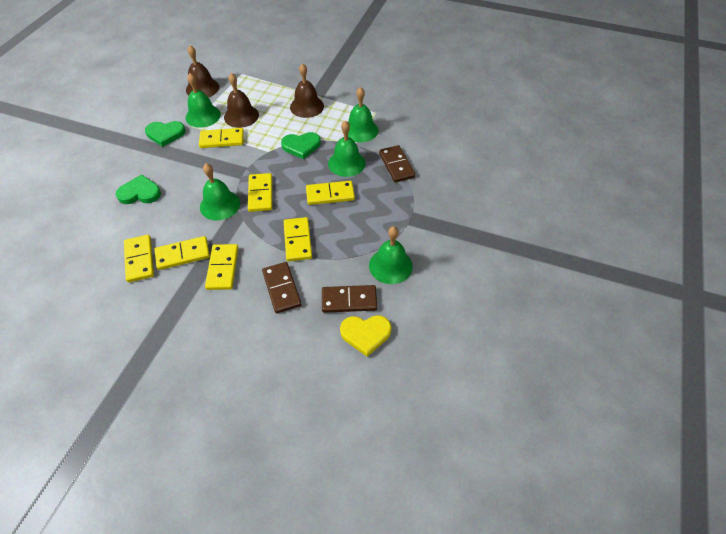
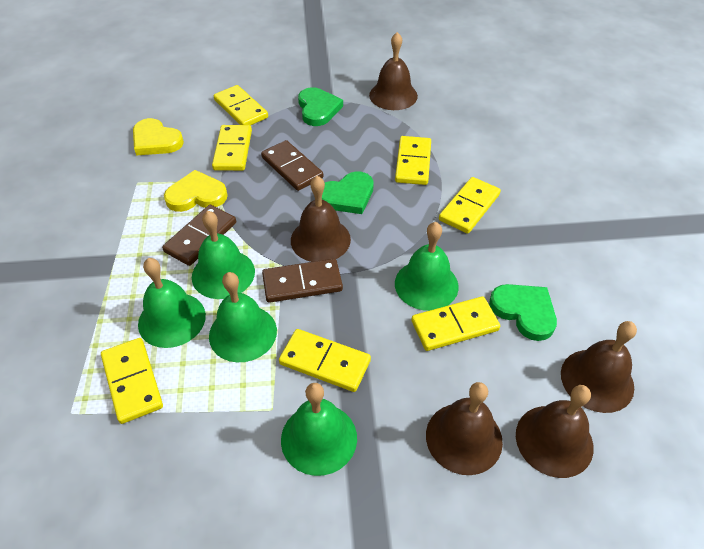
brown bell: 3 -> 5
yellow heart: 1 -> 2

